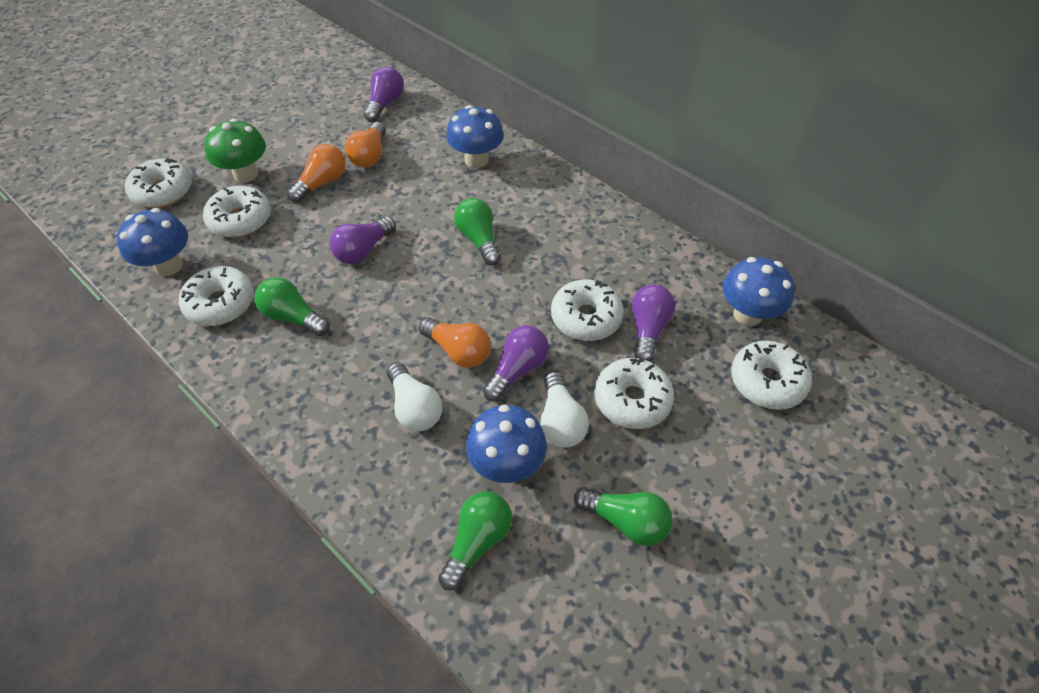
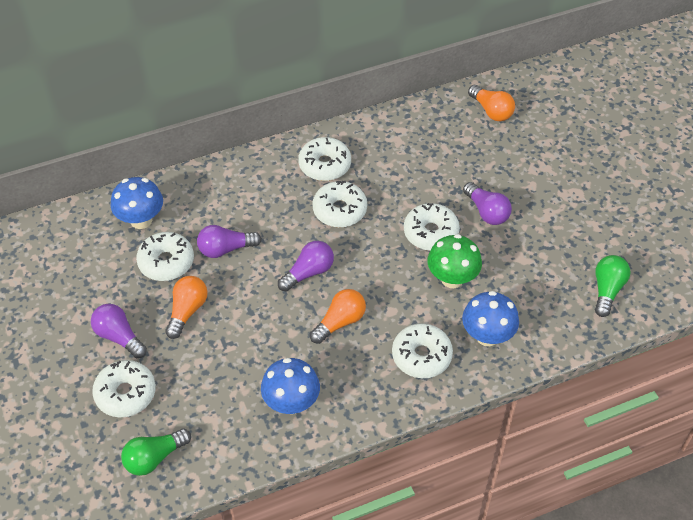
blue mushroom: 4 -> 3
green light bulb: 4 -> 2
white light bulb: 2 -> 0

